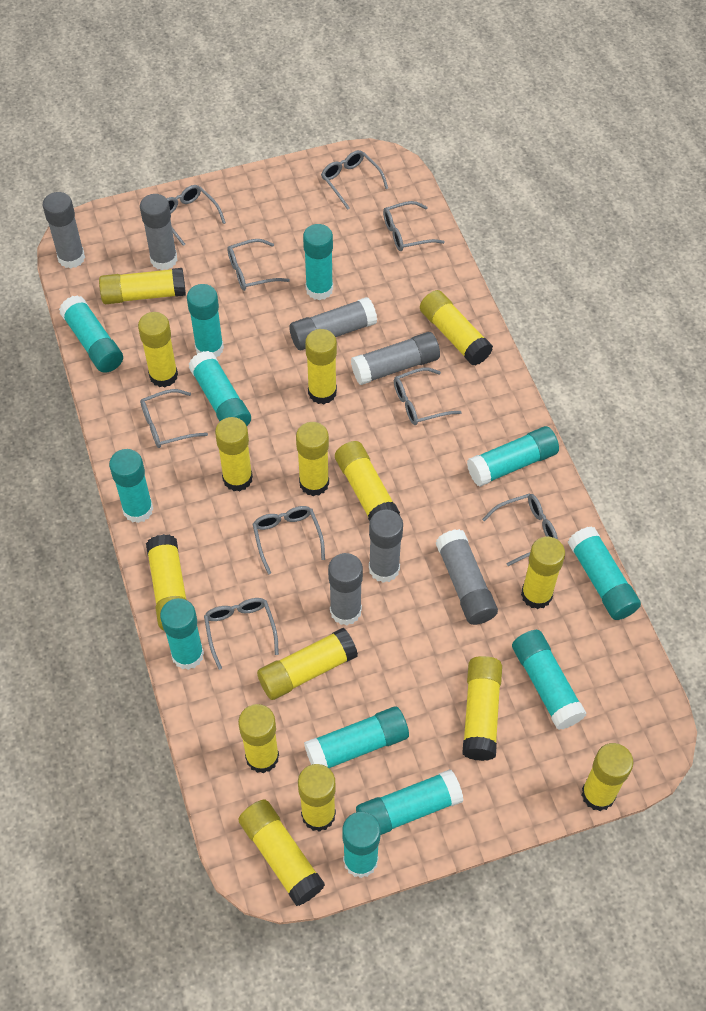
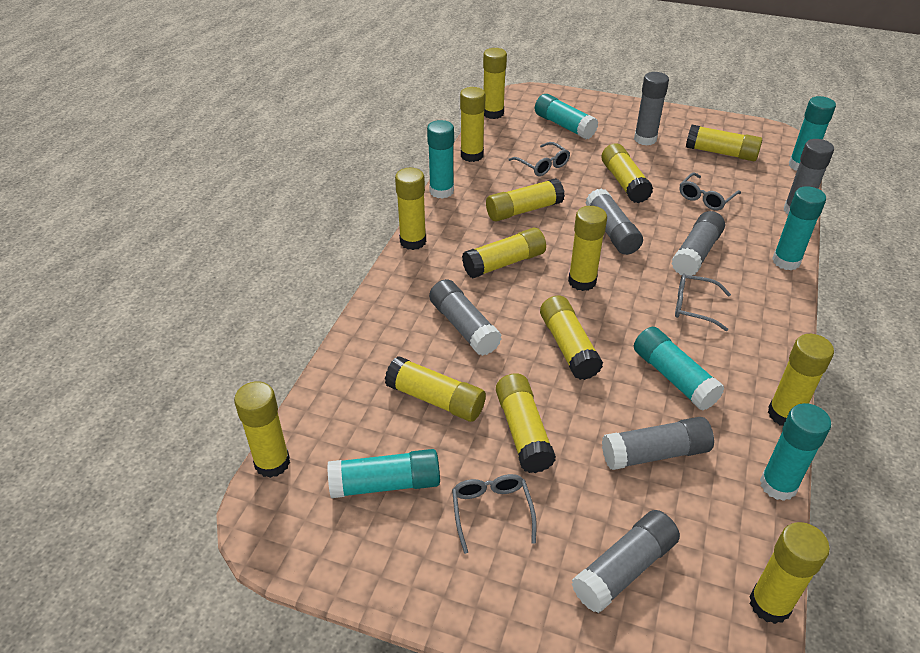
grey glasses: 9 -> 4
turquoise glue stick: 12 -> 7
yellow glue stick: 15 -> 14

